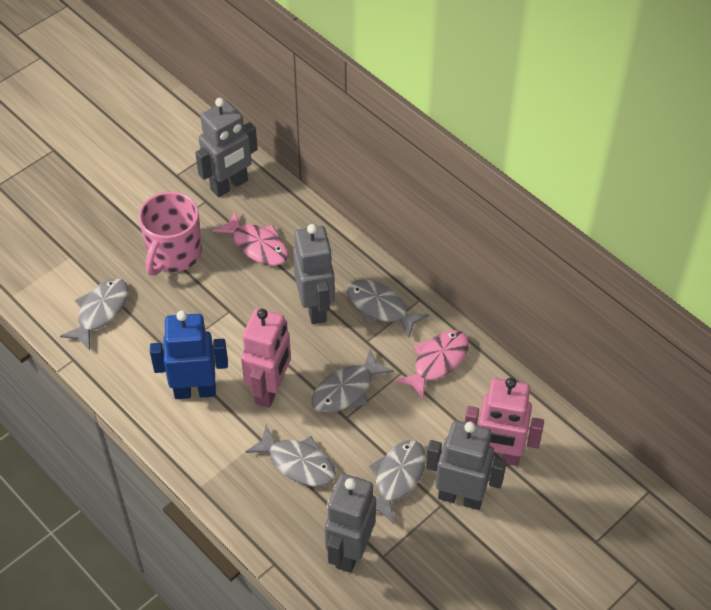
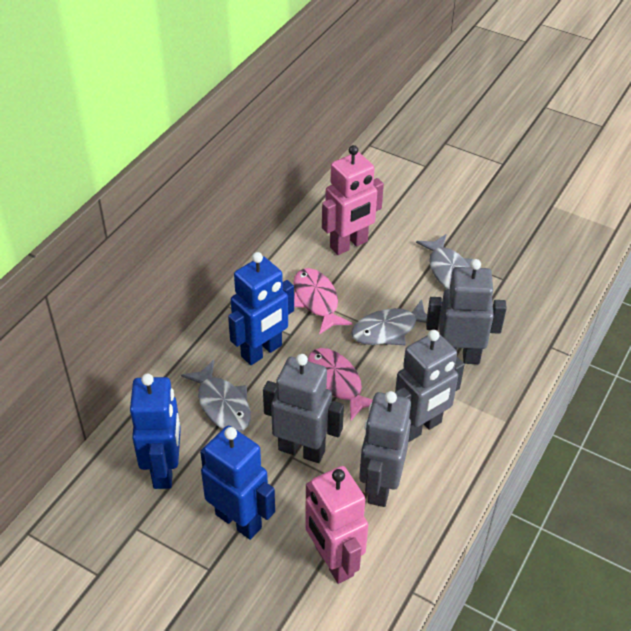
blue robot: 1 -> 3
grey fish: 5 -> 3
pink mug: 1 -> 0

